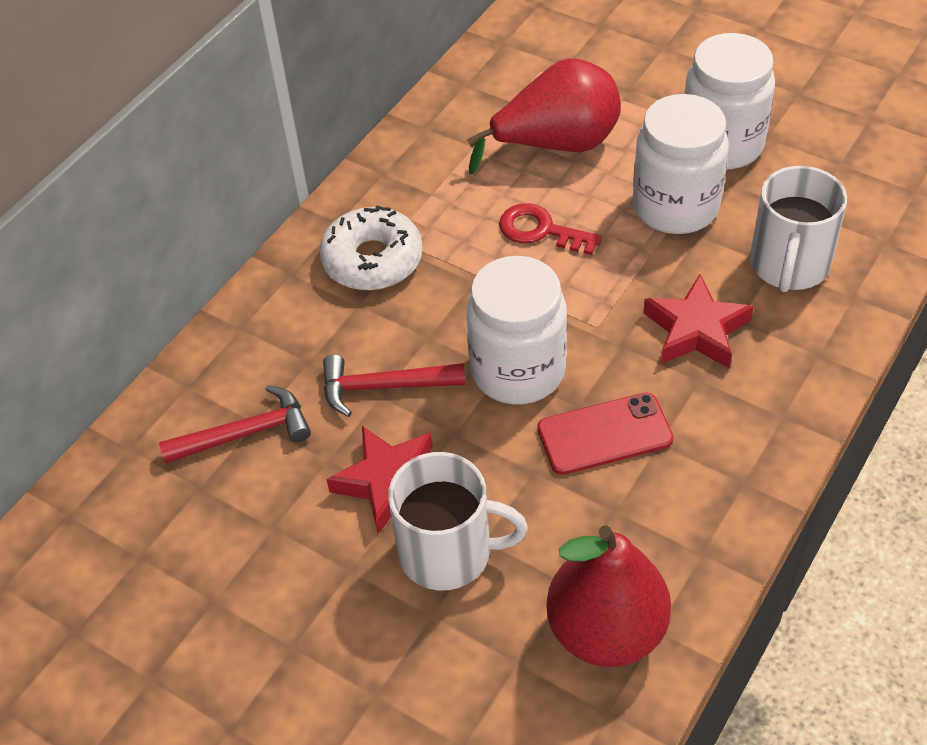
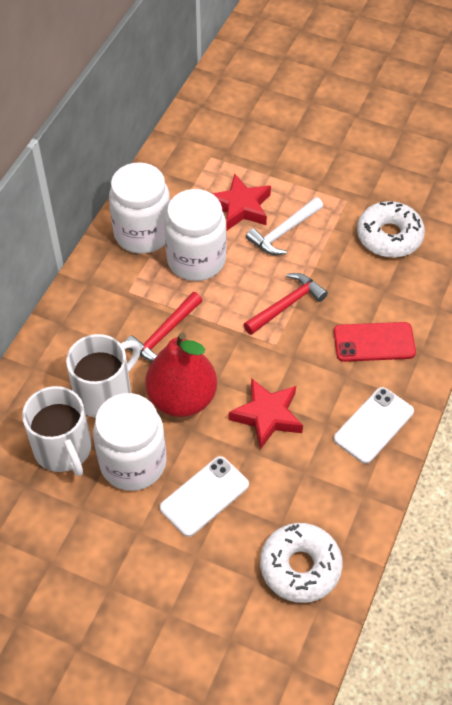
red key: 1 -> 0
red pear: 2 -> 1
white donut: 1 -> 2
white hammer: 0 -> 1
white phone: 0 -> 2

